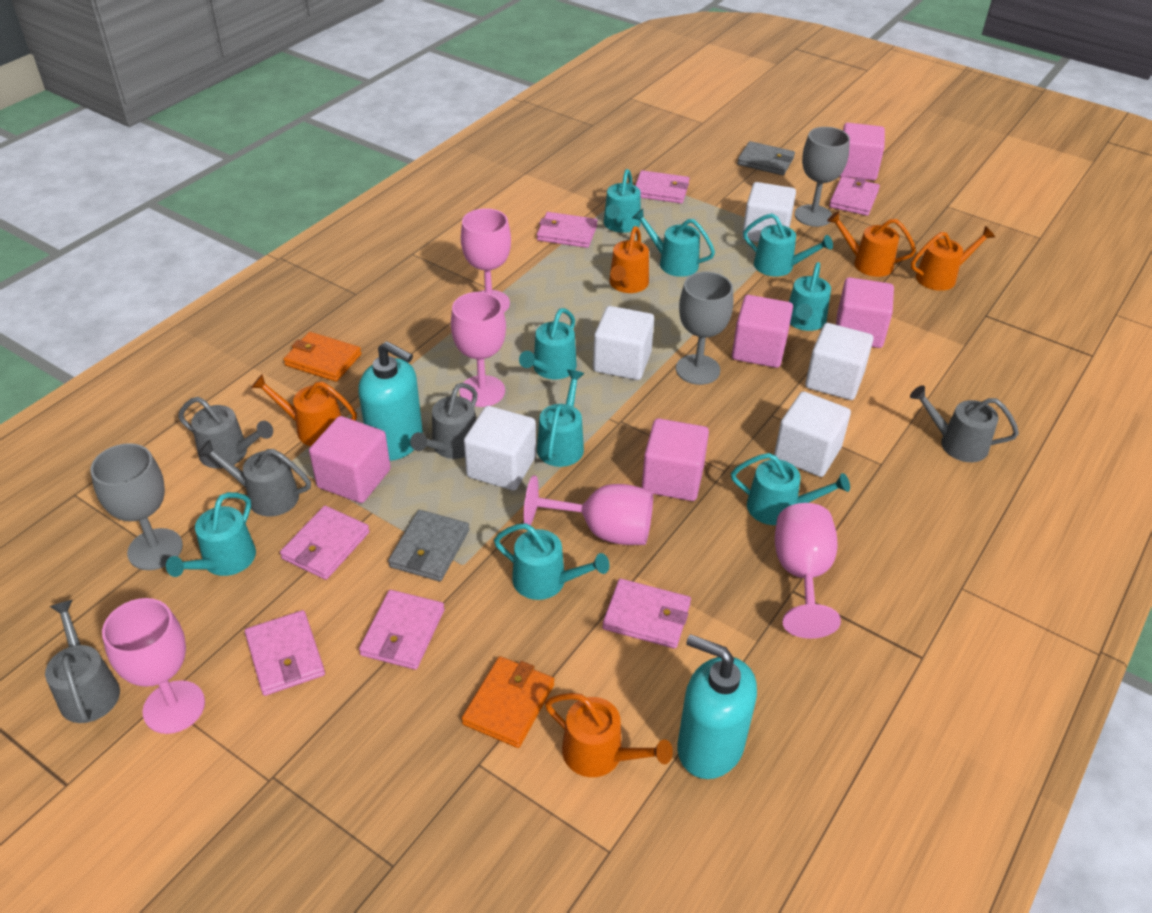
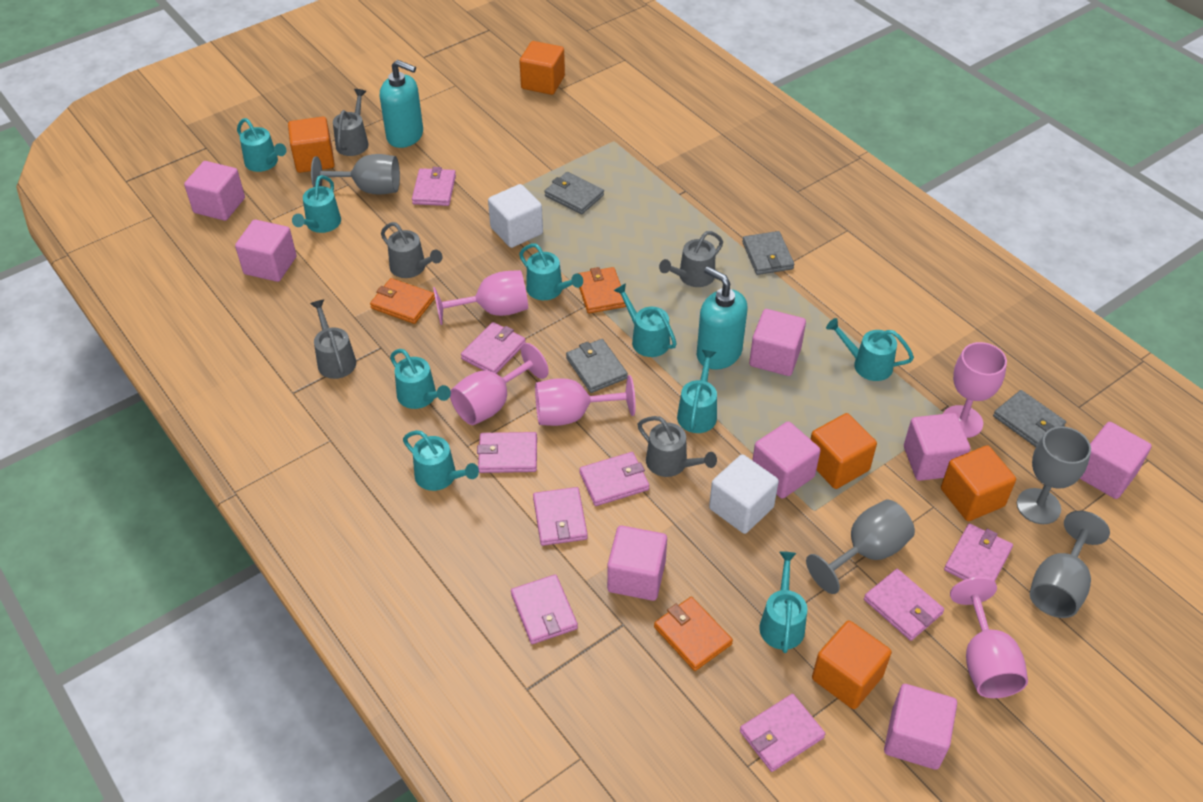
grey goblet: 3 -> 4
grey wallet: 2 -> 4
orange cube: 0 -> 5
orange wallet: 2 -> 3
orange watering can: 5 -> 0
pink cube: 5 -> 8
pink wallet: 7 -> 9
white cube: 5 -> 2

